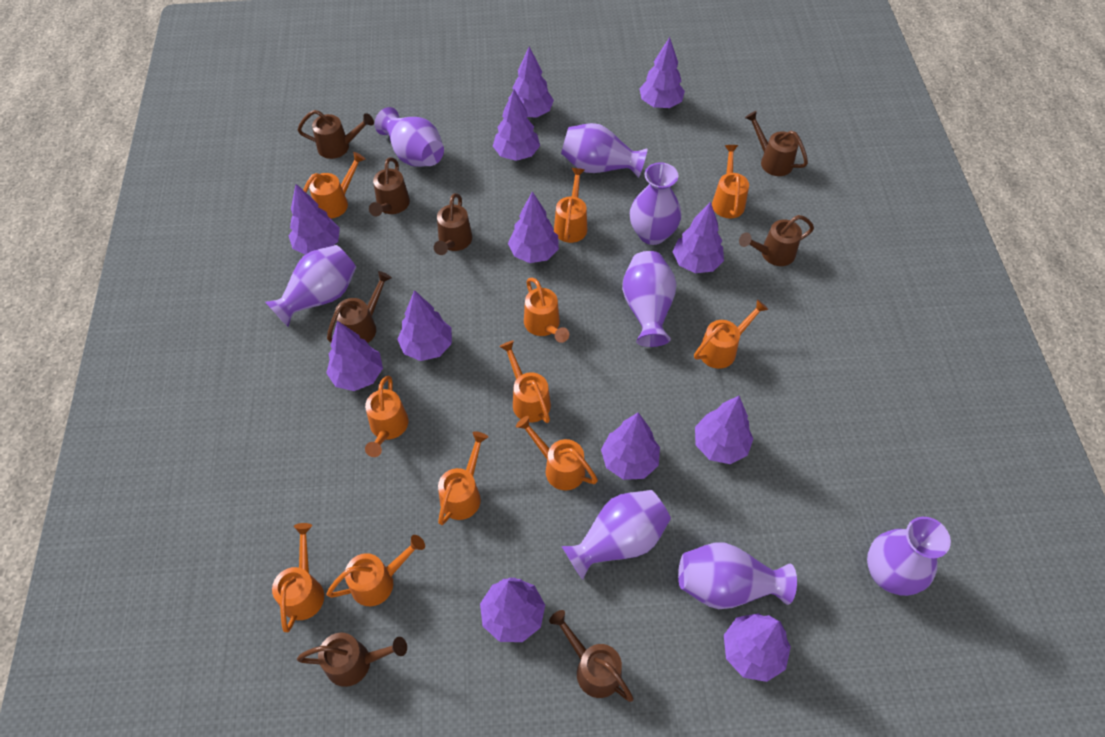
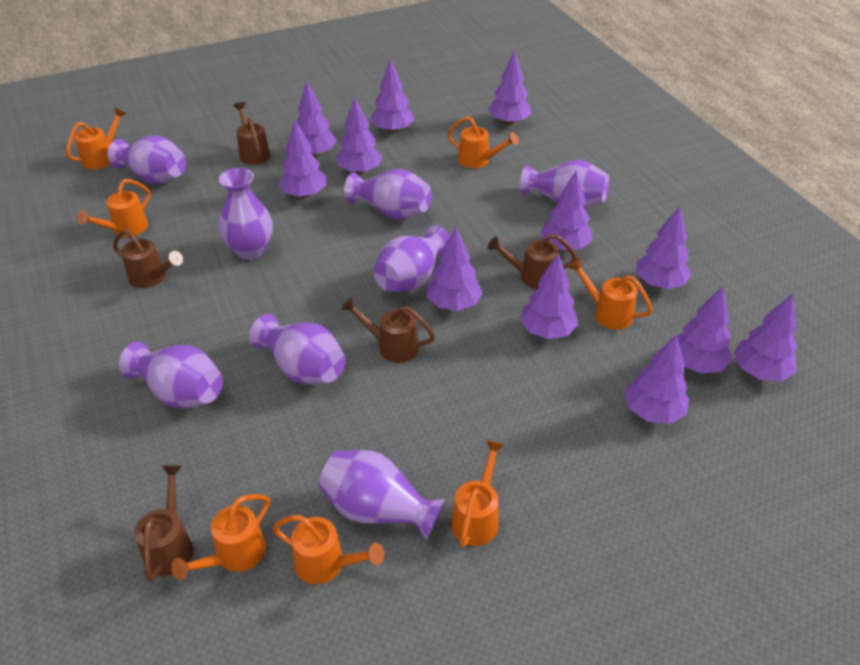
brown watering can: 8 -> 5
orange watering can: 11 -> 7

